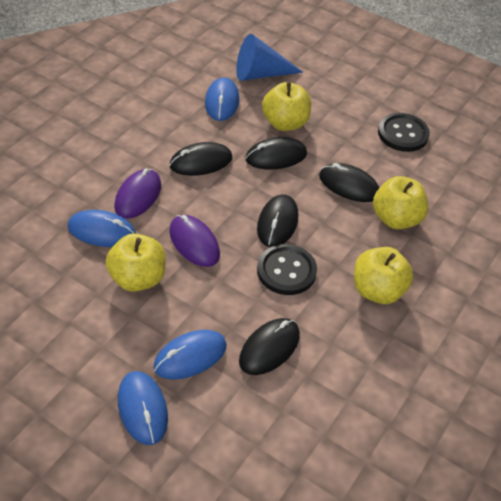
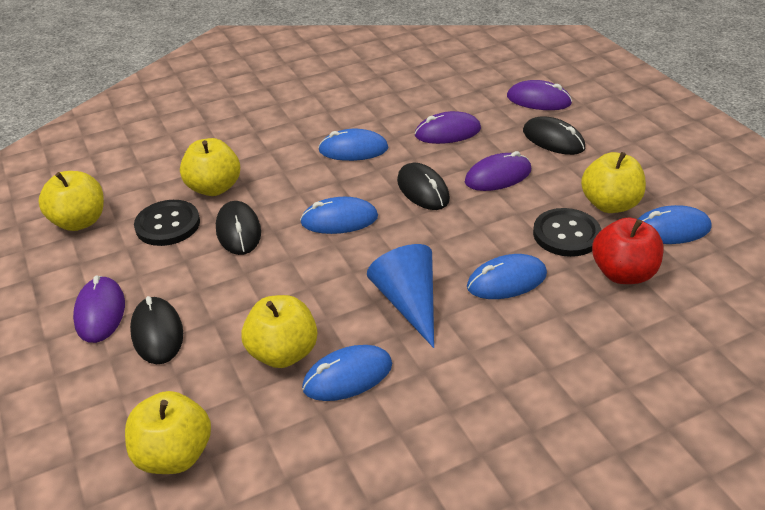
black mouse: 5 -> 4
blue mouse: 4 -> 5
purple mouse: 2 -> 4
red apple: 0 -> 1
yellow apple: 4 -> 5

